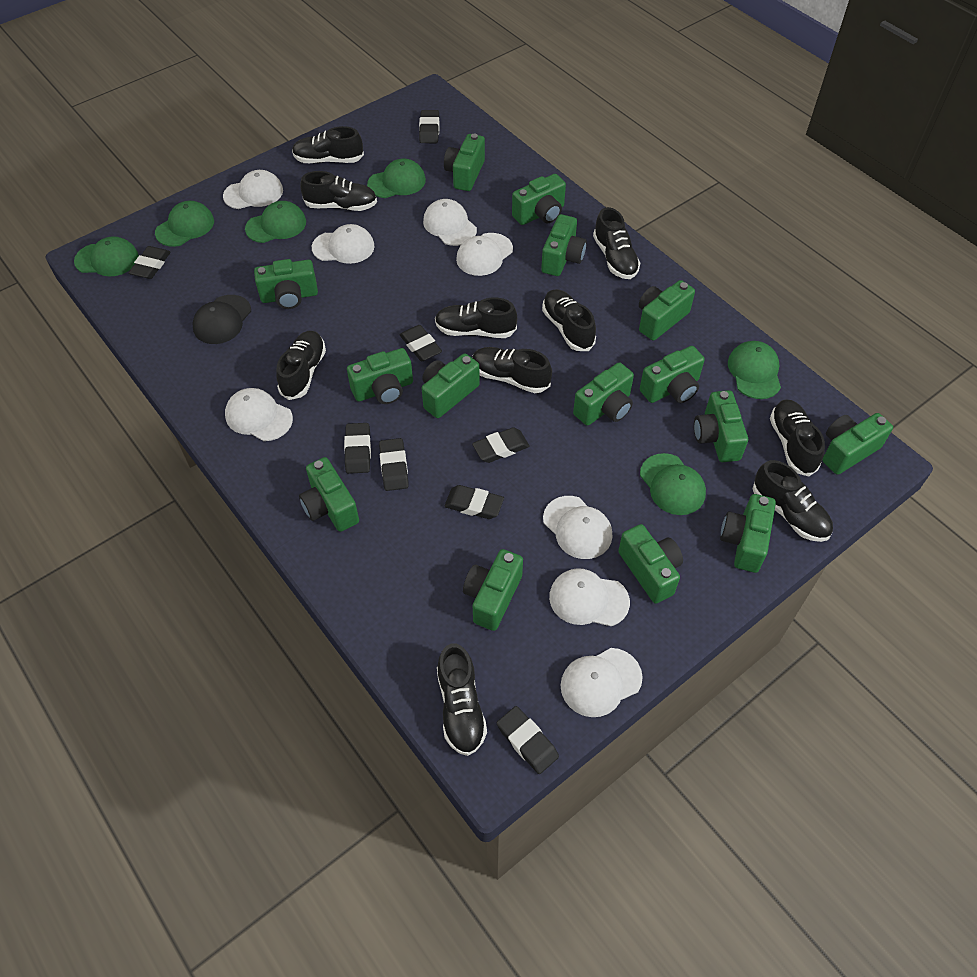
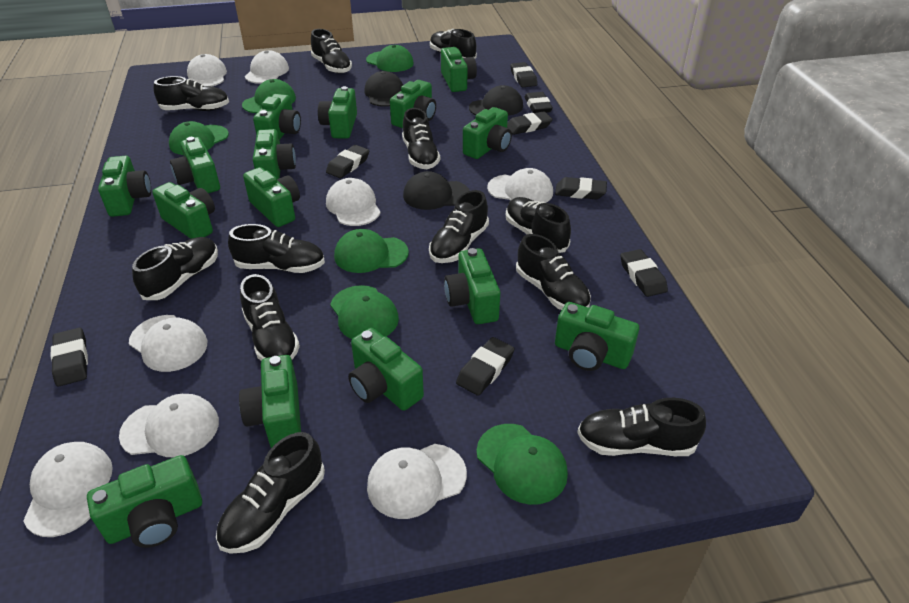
black cap: 1 -> 3
black shoe: 10 -> 12

